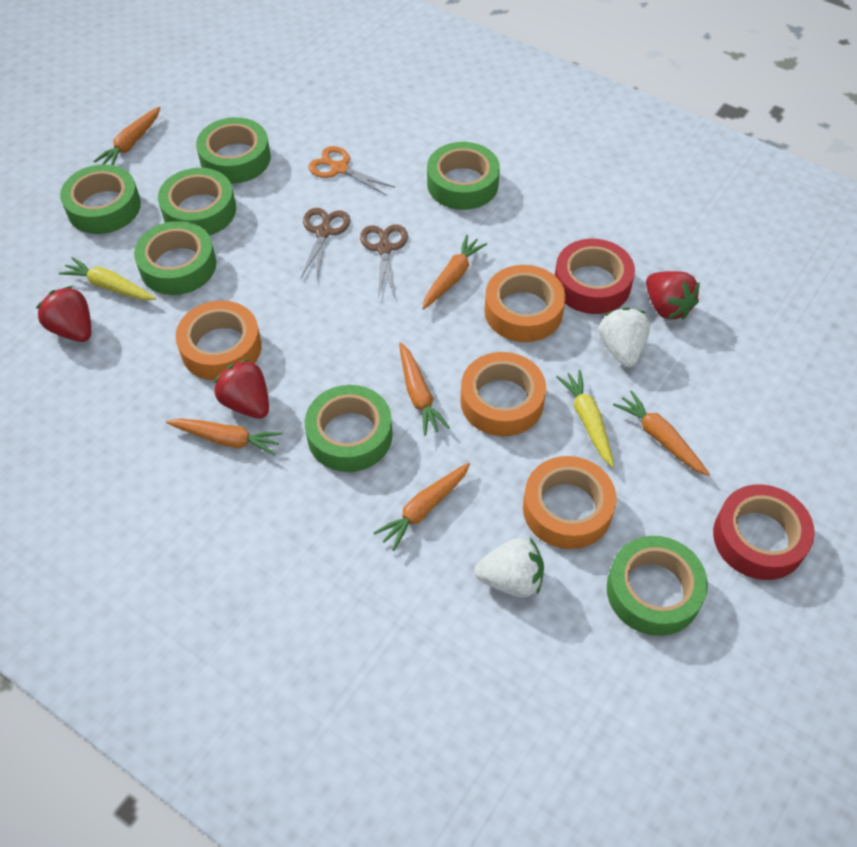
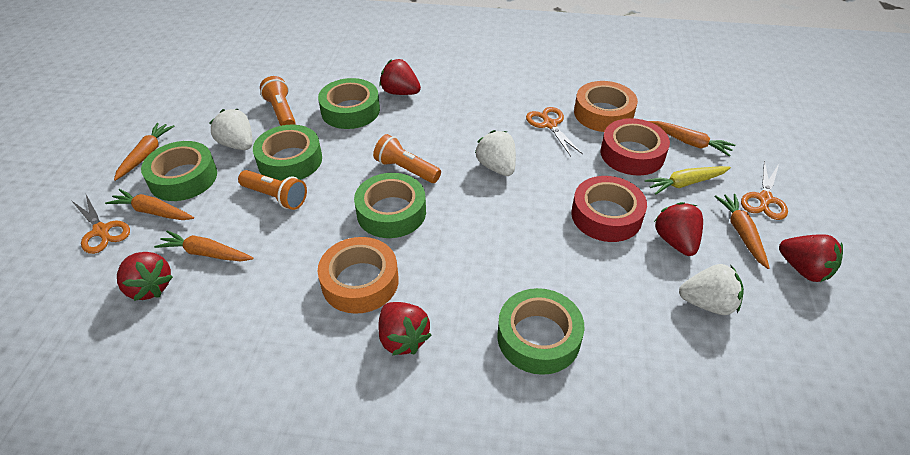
brown scissors: 2 -> 0
green tape: 7 -> 5
orange carrot: 6 -> 5
orange flashlight: 0 -> 3
orange scissors: 1 -> 3
orange tape: 4 -> 2
red strawberry: 3 -> 5
white strawberry: 2 -> 3
yellow carrot: 2 -> 1

